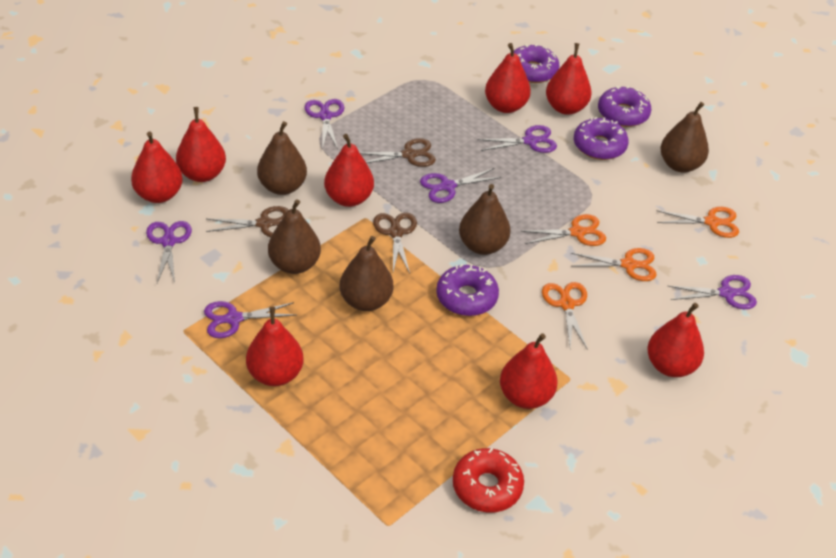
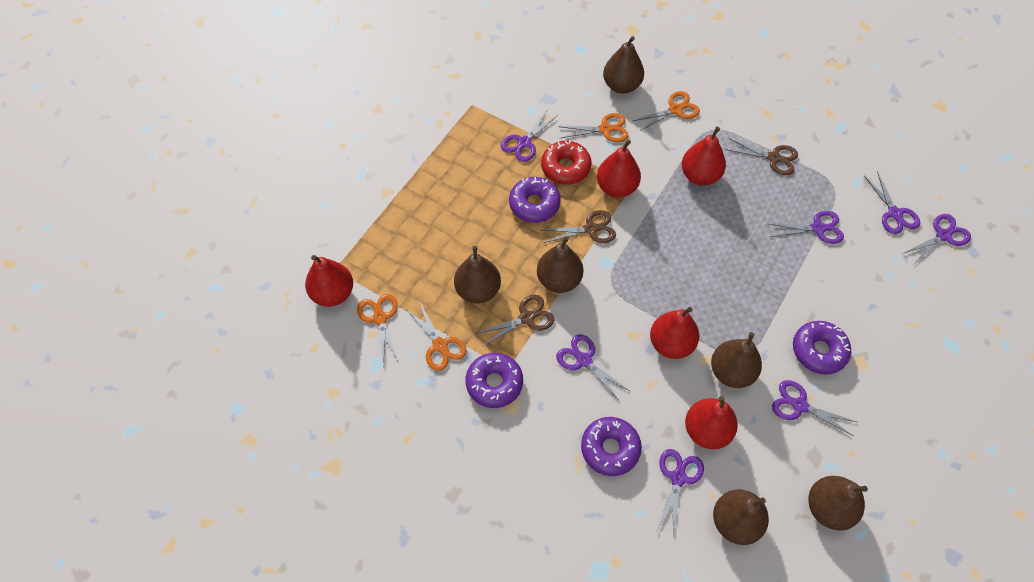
brown pear: 5 -> 6
purple scissors: 6 -> 7
red pear: 8 -> 5

